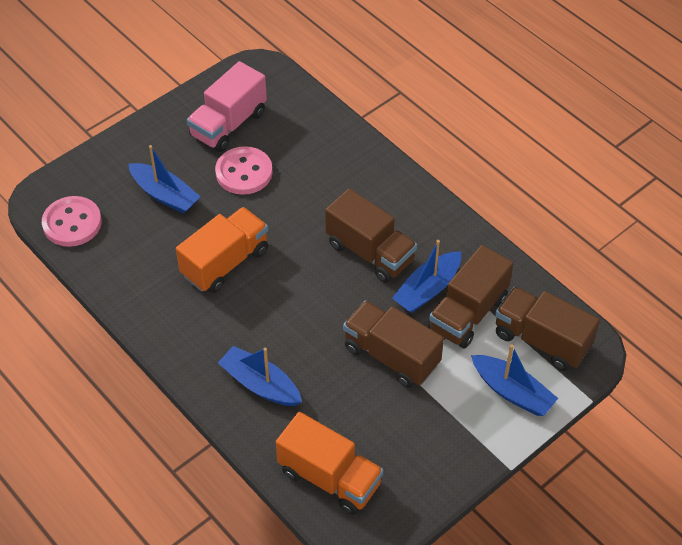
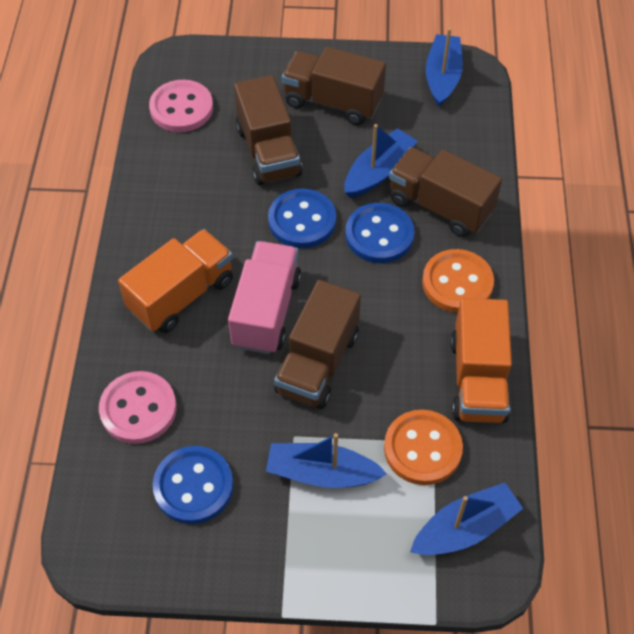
blue button: 0 -> 3
orange button: 0 -> 2

